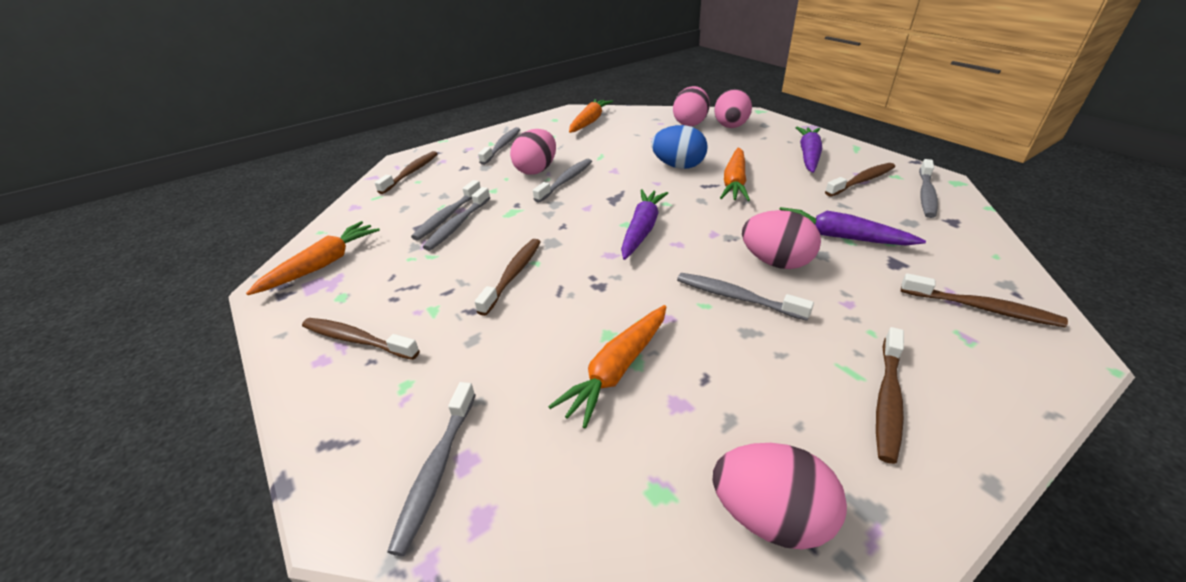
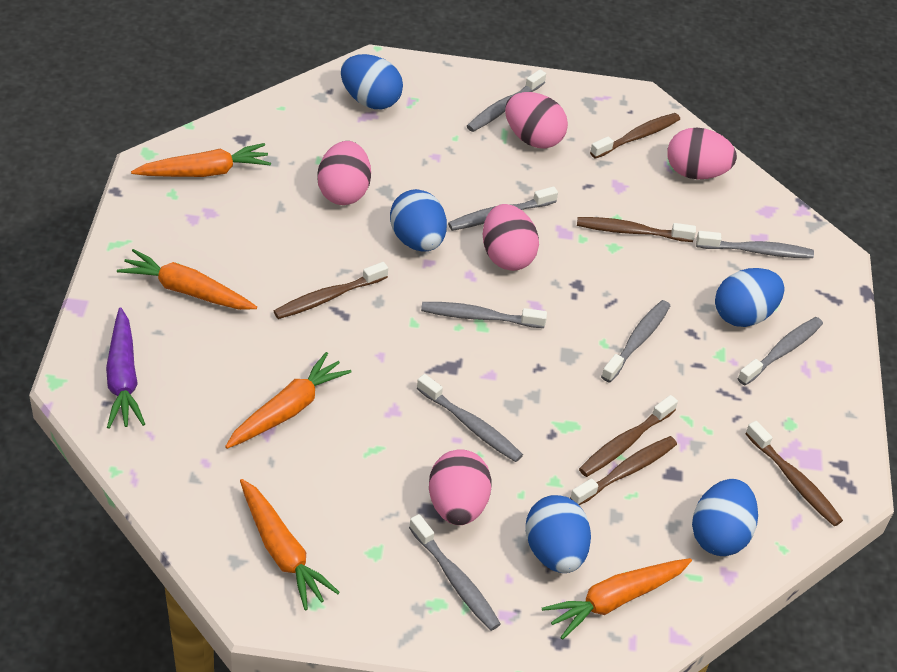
blue egg: 1 -> 5
grey toothbrush: 7 -> 8
orange carrot: 4 -> 5
purple carrot: 3 -> 1

